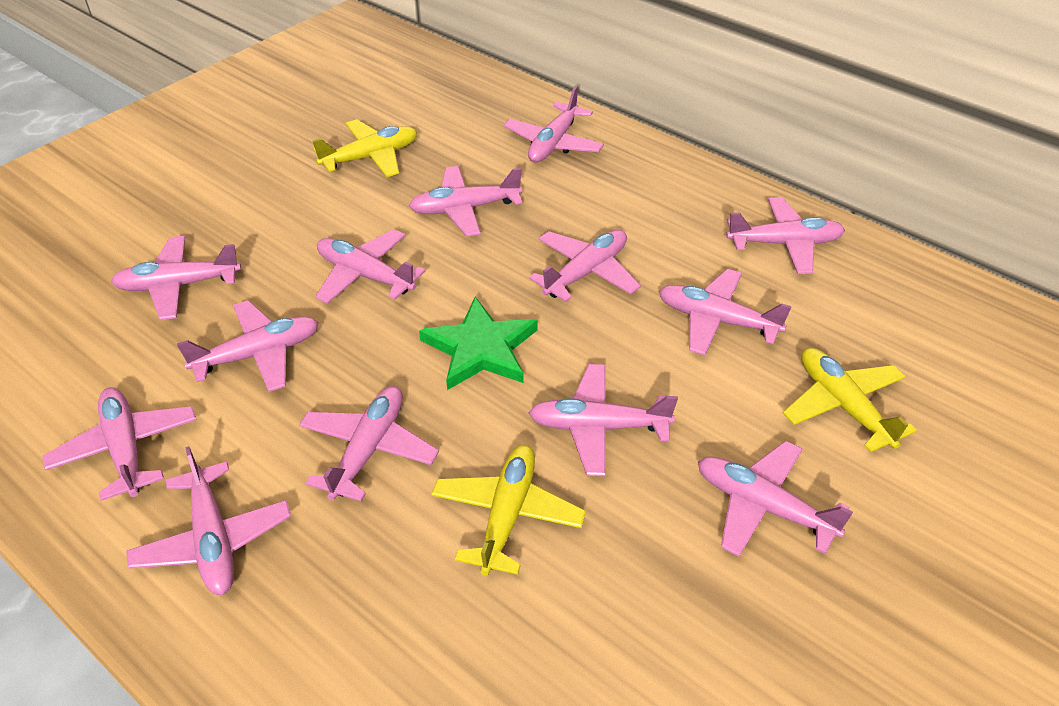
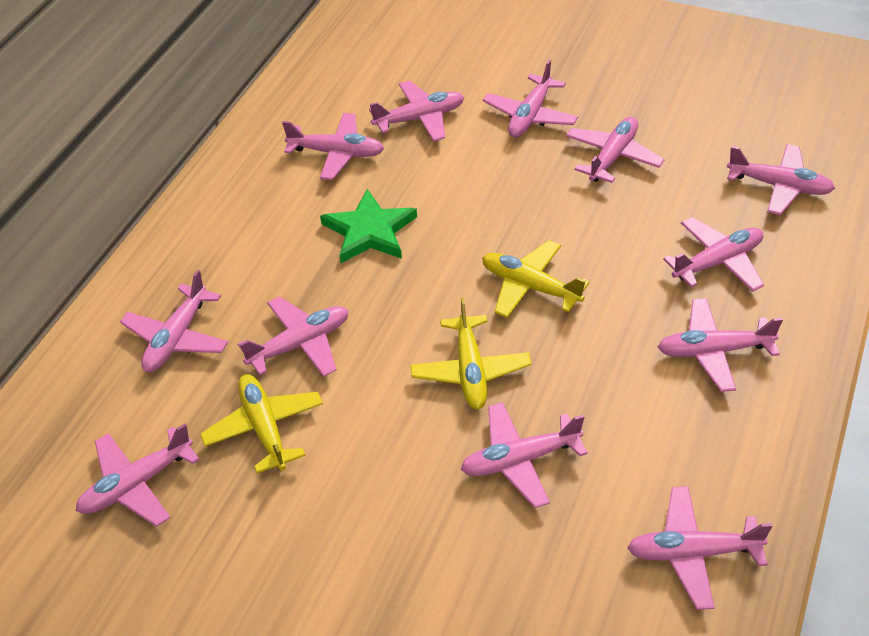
pink plane: 13 -> 12

